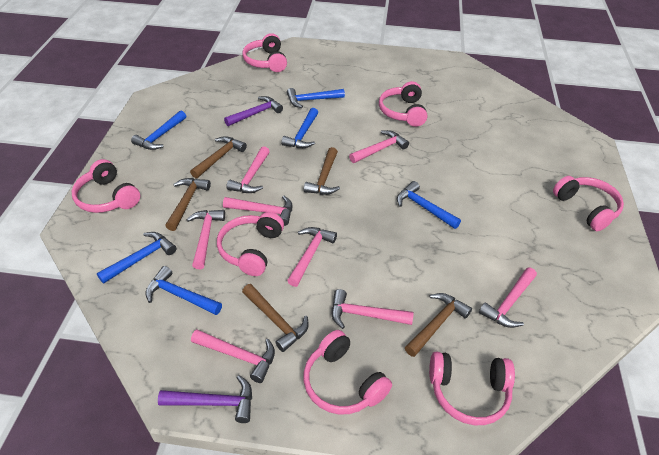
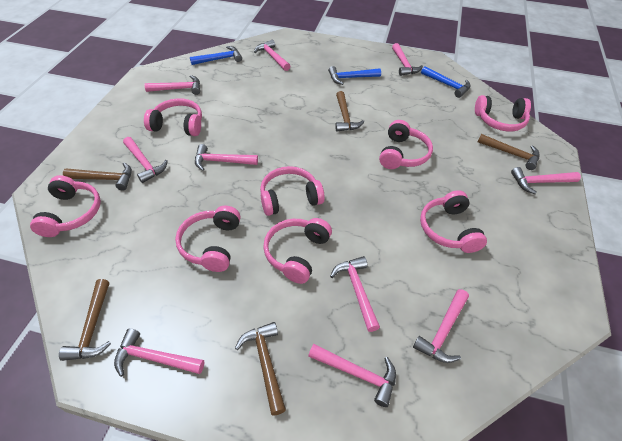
blue hammer: 6 -> 3
pink hammer: 8 -> 10
pink headphones: 7 -> 8
purple hammer: 2 -> 0

